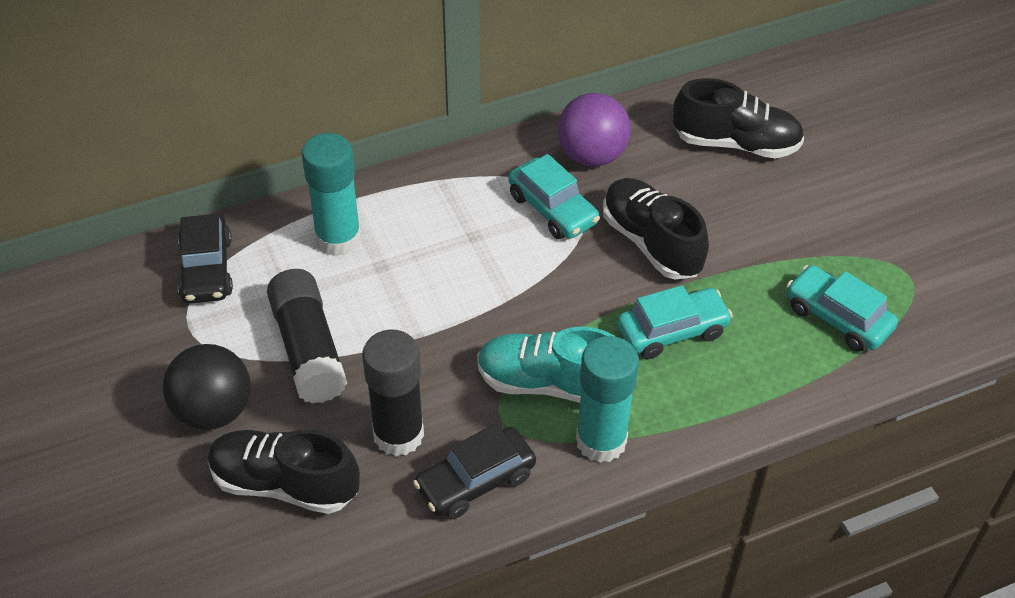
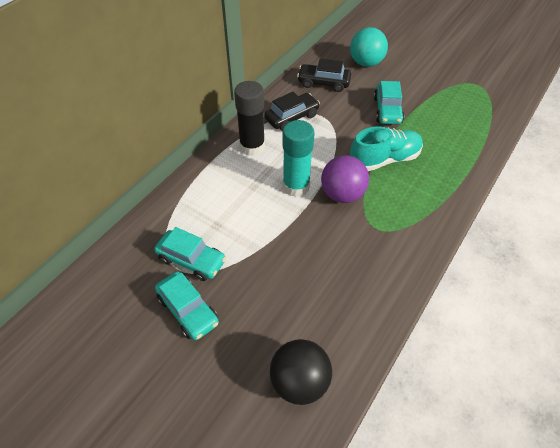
black glue stick: 2 -> 1
black shoe: 3 -> 0
turquoise ball: 0 -> 1
turquoise glue stick: 2 -> 1

